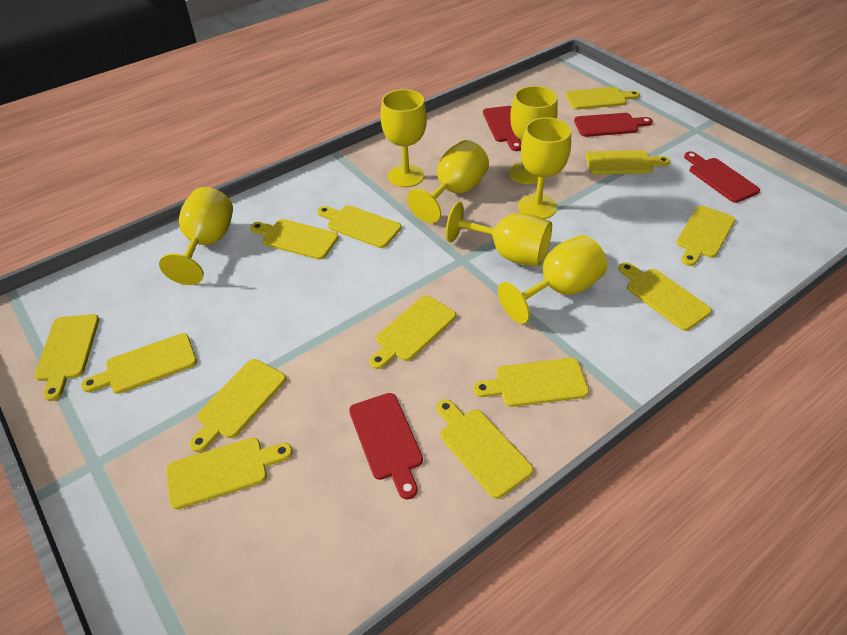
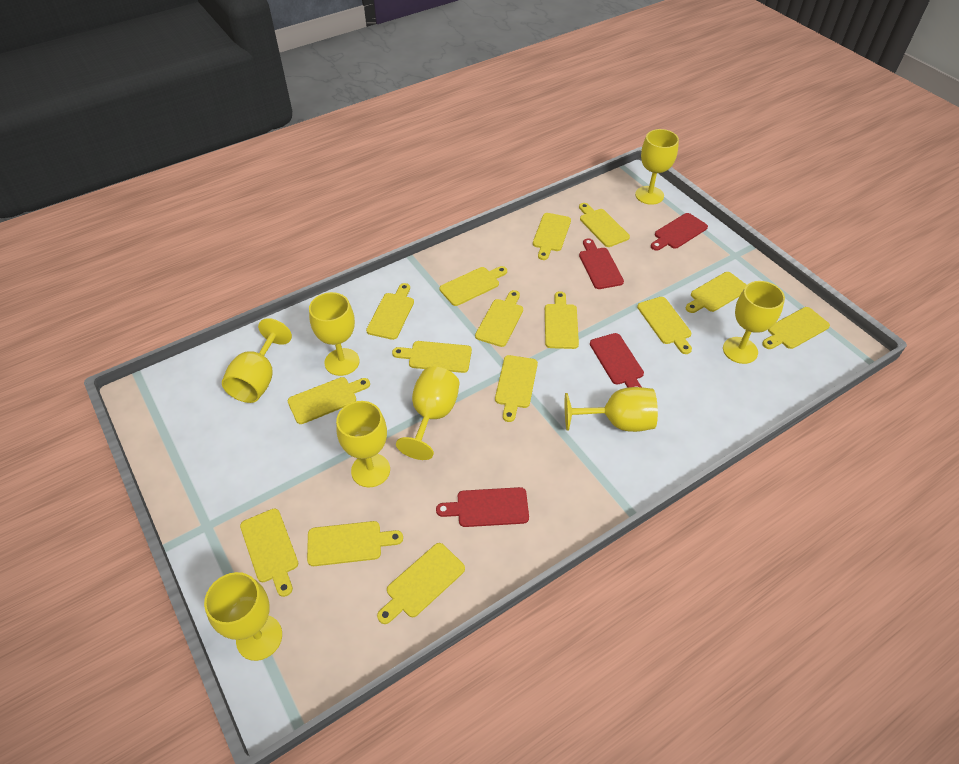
yellow cutting board: 13 -> 15
yellow goblet: 7 -> 8

